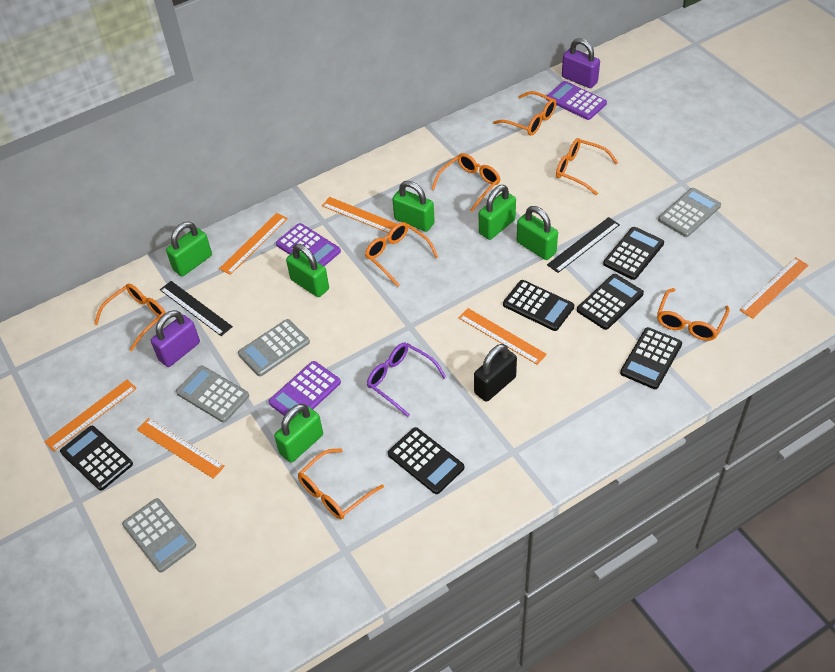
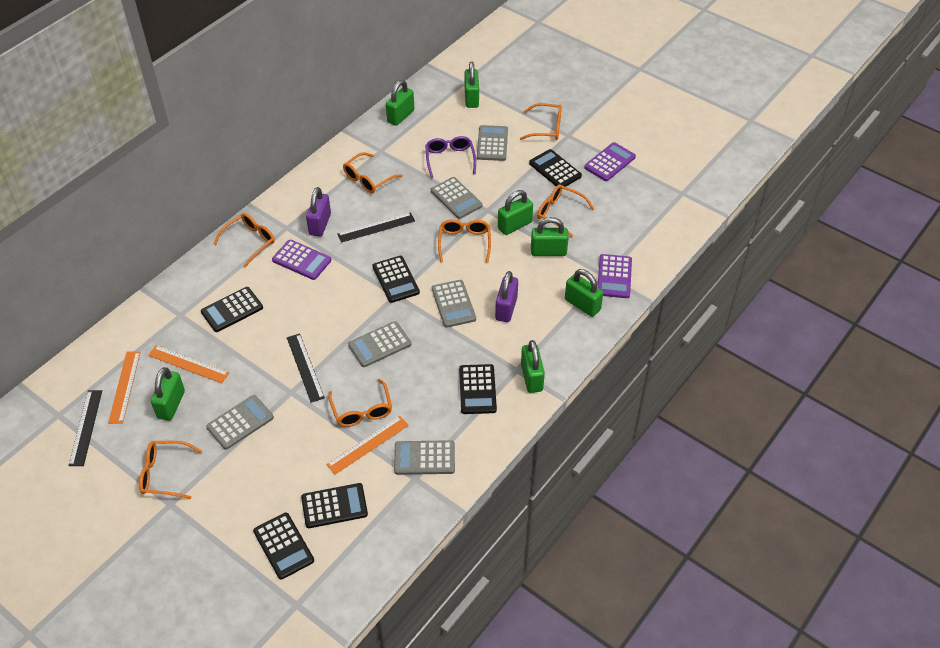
black padlock: 1 -> 0
black ruler: 2 -> 3
green padlock: 6 -> 7
grey calculator: 4 -> 6
orange ruler: 6 -> 3

